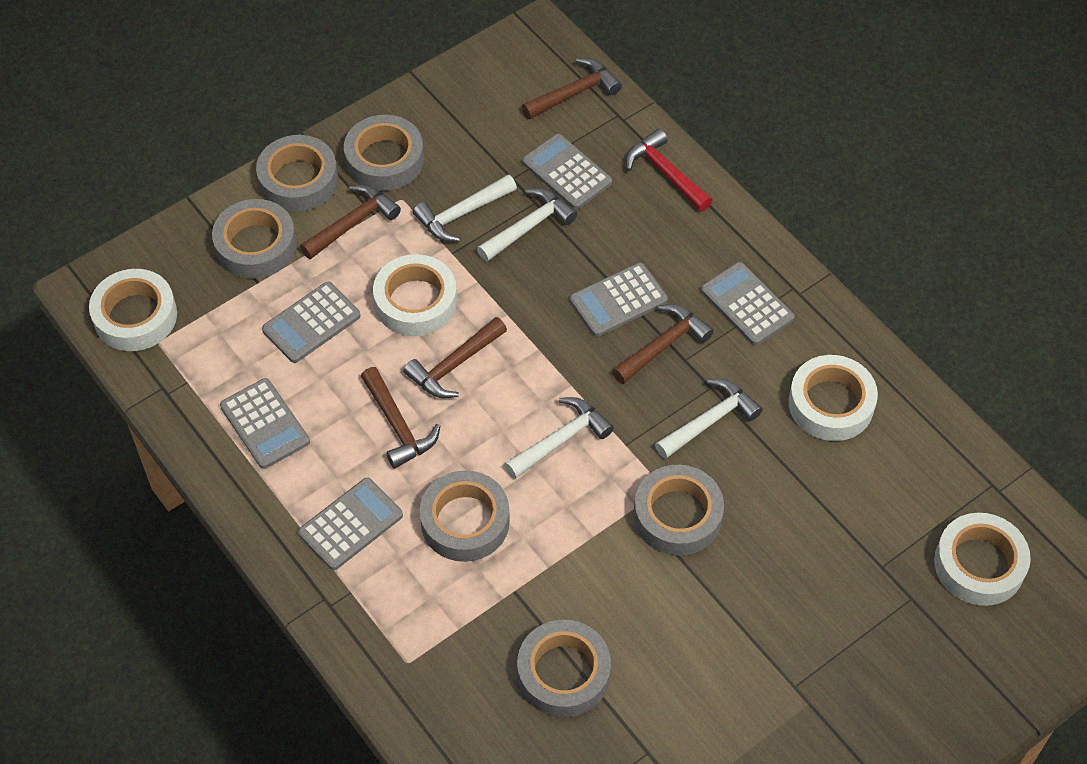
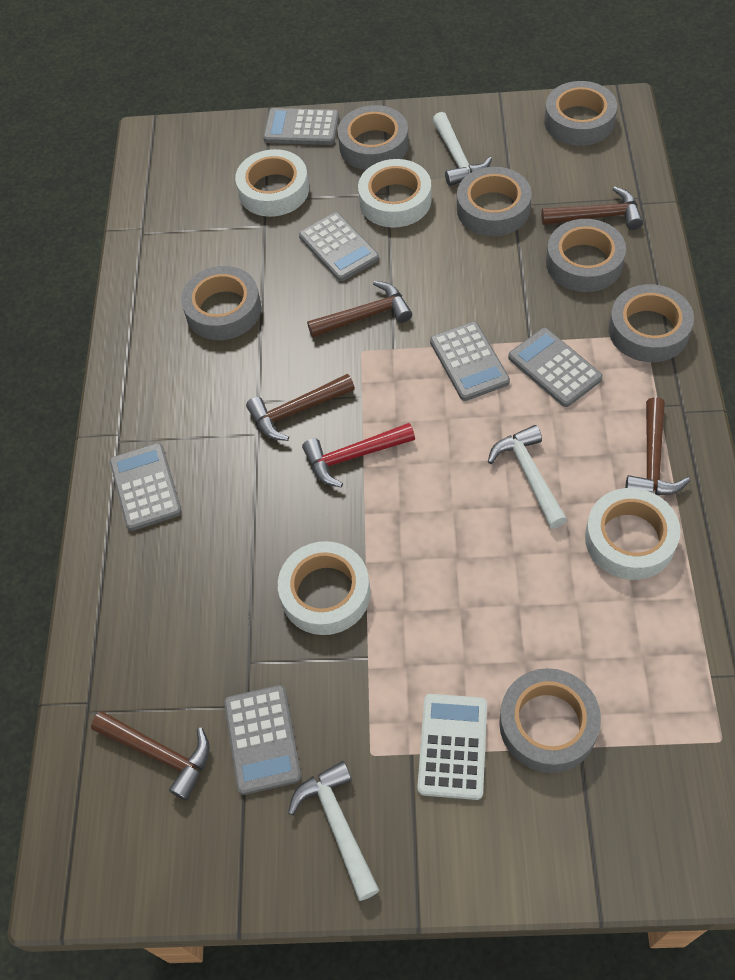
grey tape: 6 -> 7
white calculator: 0 -> 1
white hammer: 4 -> 3

